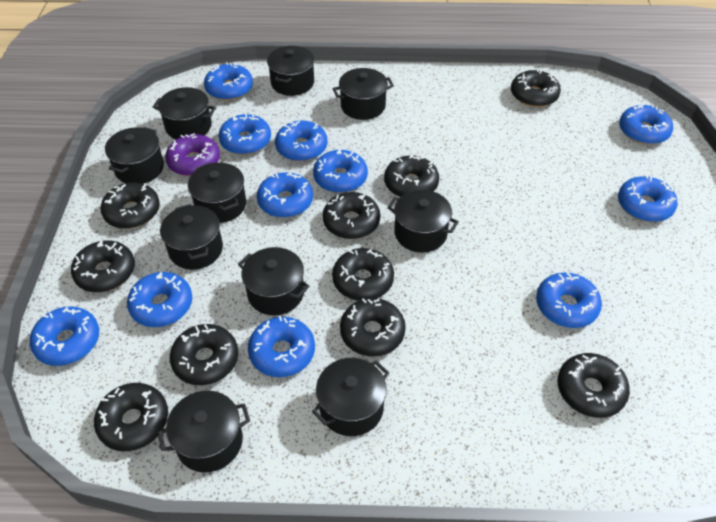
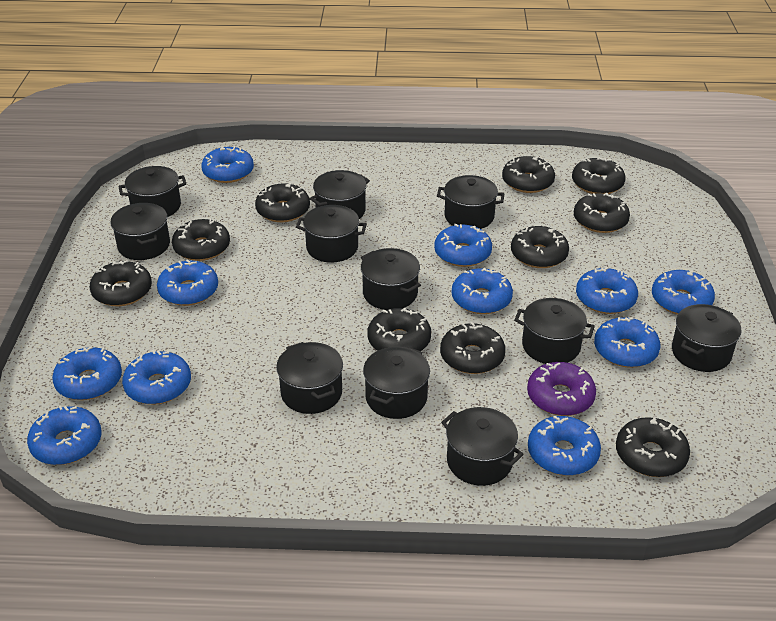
black pot: 10 -> 11

